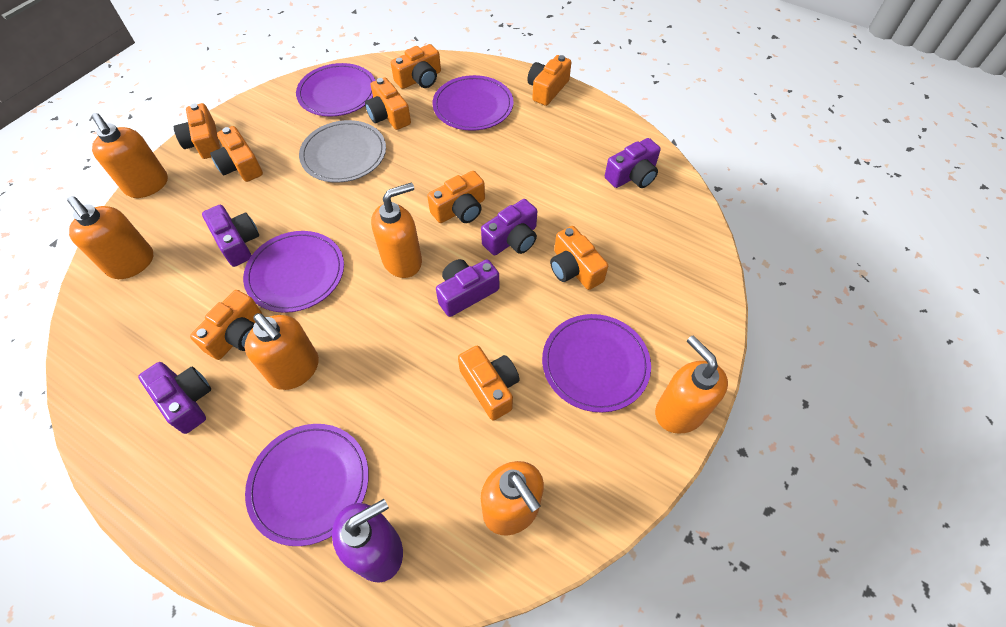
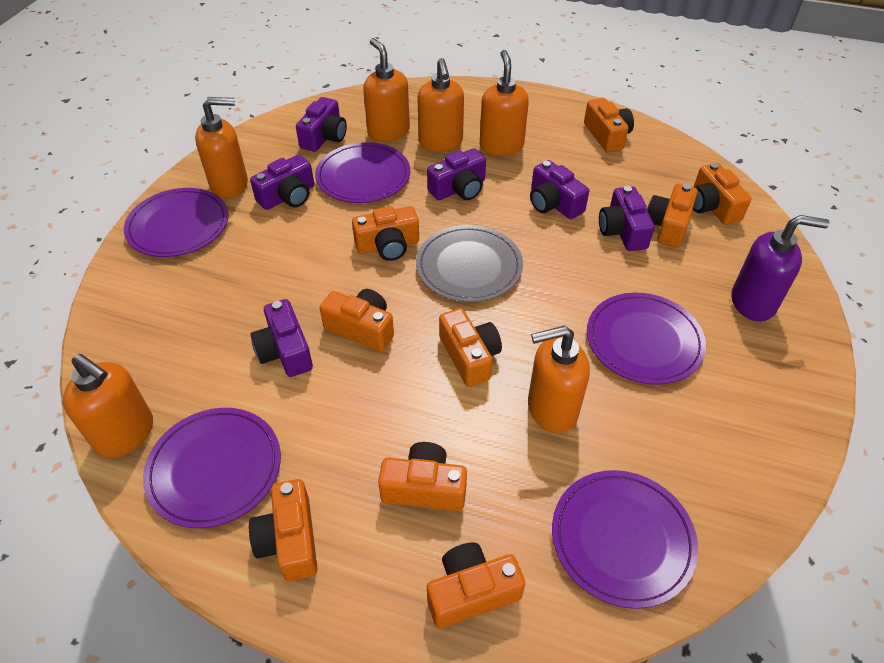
purple camera: 5 -> 6

